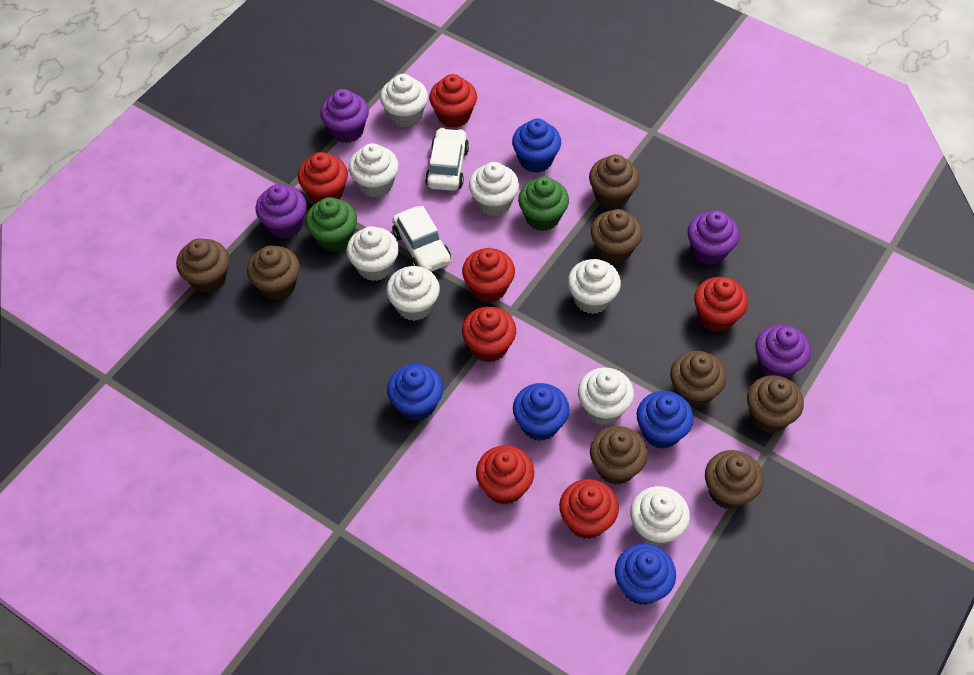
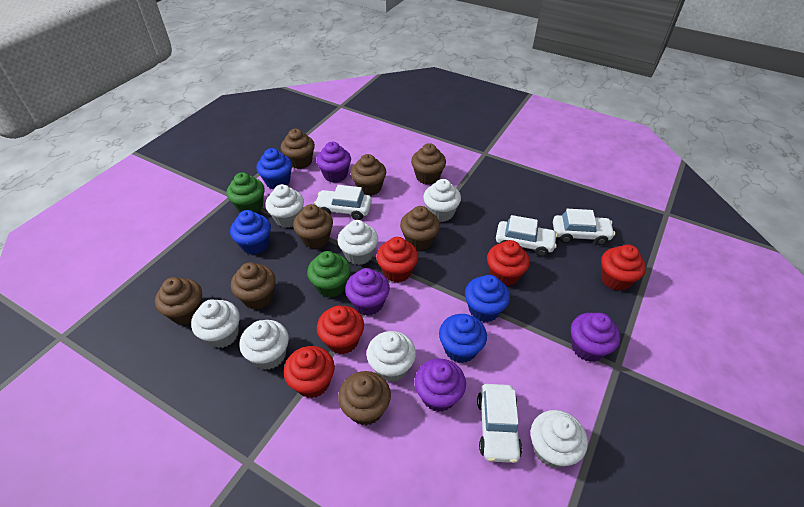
blue cupcake: 5 -> 4
red cupcake: 7 -> 5
white car: 2 -> 4
white cupcake: 8 -> 7

